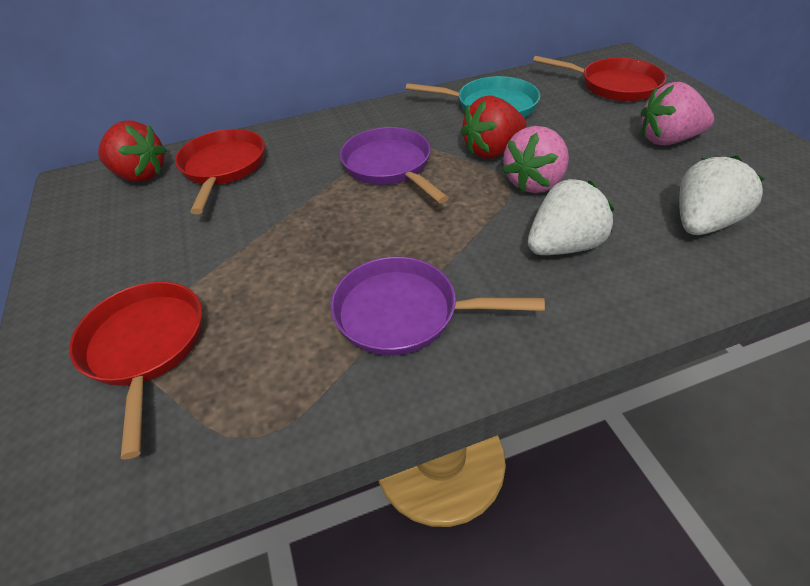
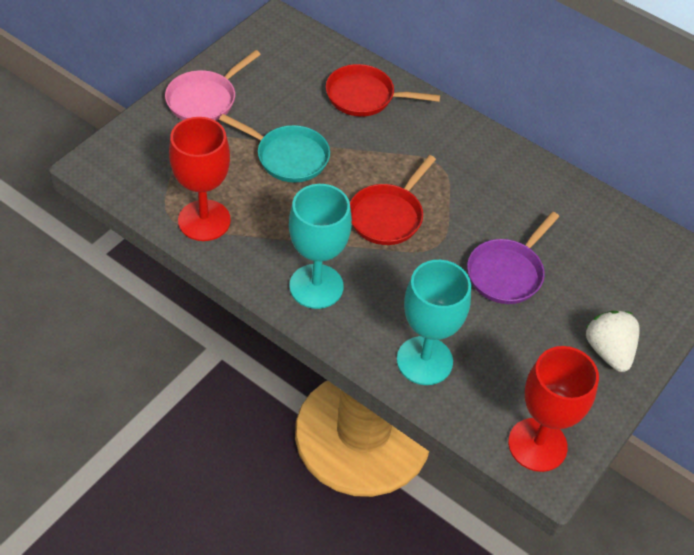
pink pan: 0 -> 1
pink strawberry: 2 -> 0
purple pan: 2 -> 1
red goblet: 0 -> 2
red pan: 3 -> 2
red strawberry: 2 -> 0
turquoise goblet: 0 -> 2
white strawberry: 2 -> 1

